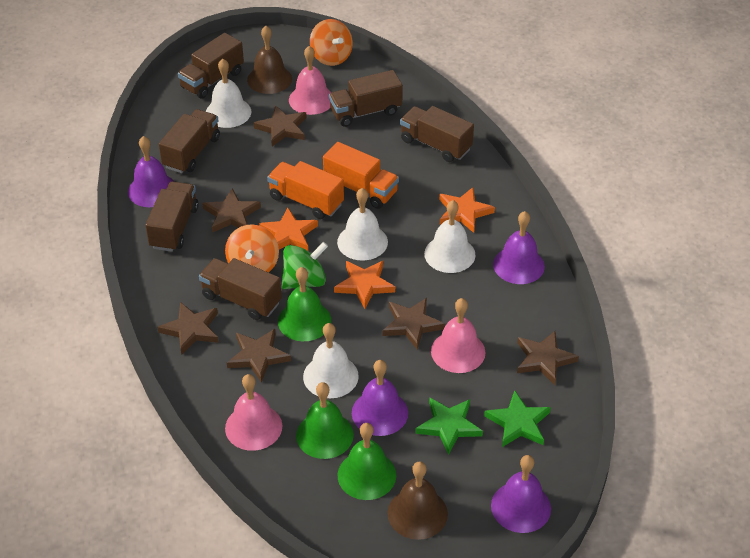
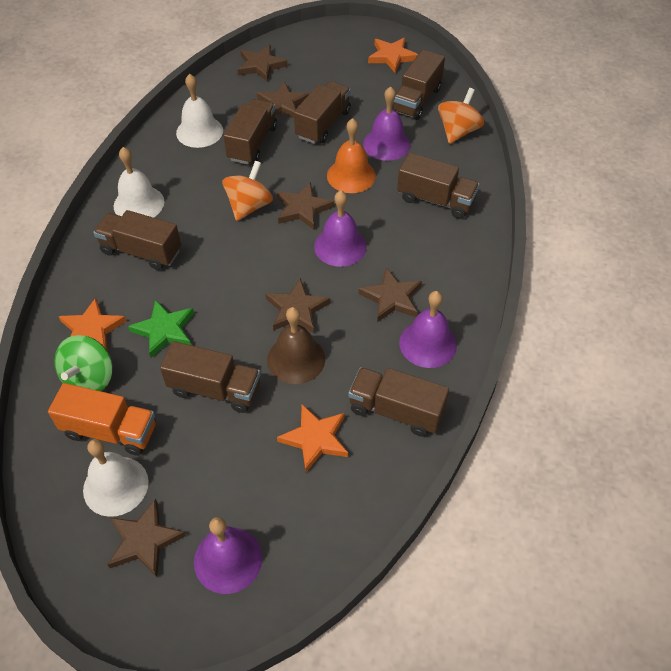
brown bell: 2 -> 1
brown truck: 6 -> 7
green bell: 3 -> 0
green star: 2 -> 1
orange bell: 0 -> 1
orange truck: 2 -> 1
pink bell: 3 -> 0
white bell: 4 -> 3

